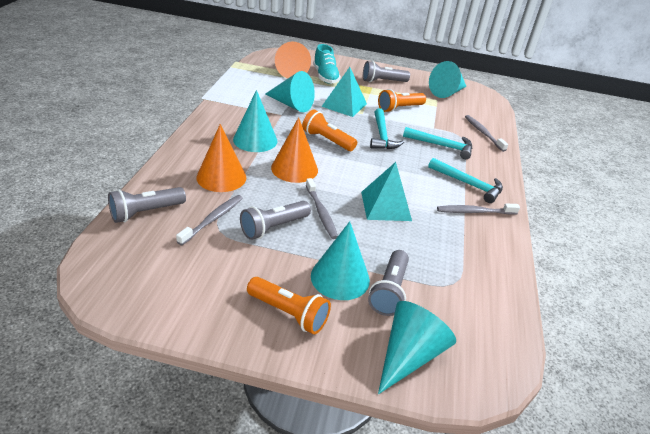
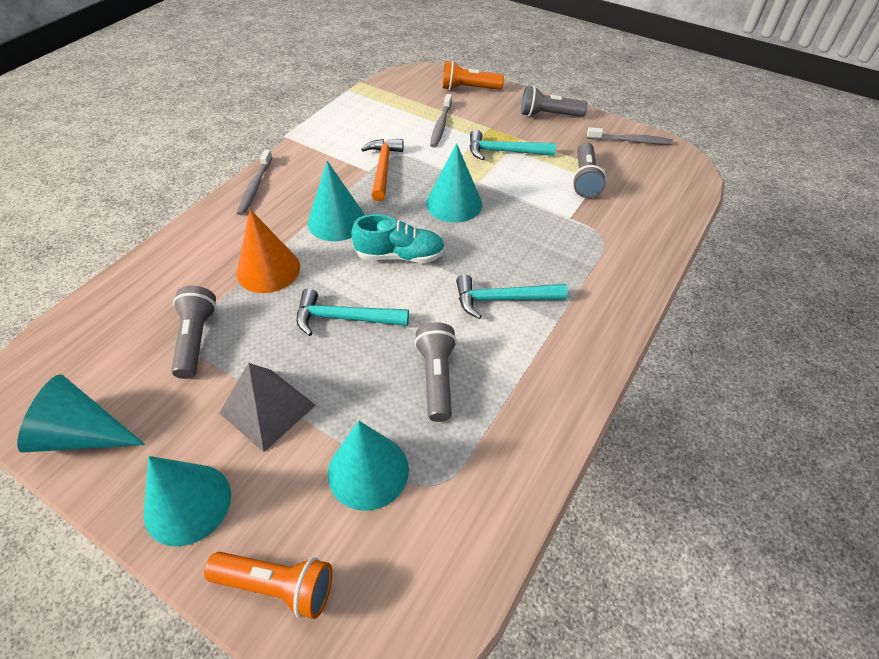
grey pyramid: 0 -> 1
grey toothbrush: 4 -> 3
orange cone: 3 -> 1
orange flashlight: 3 -> 2
orange hammer: 0 -> 1
turquoise pyramid: 2 -> 0

